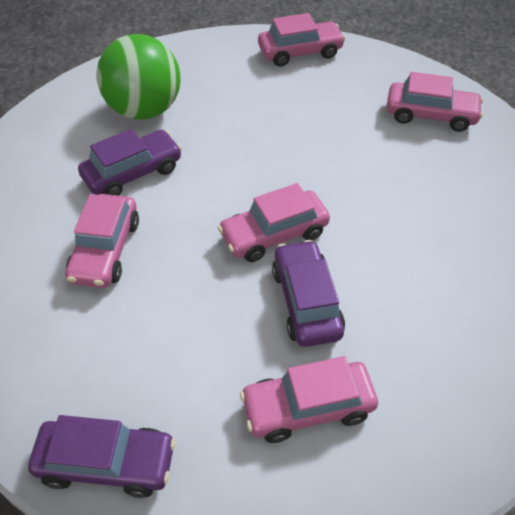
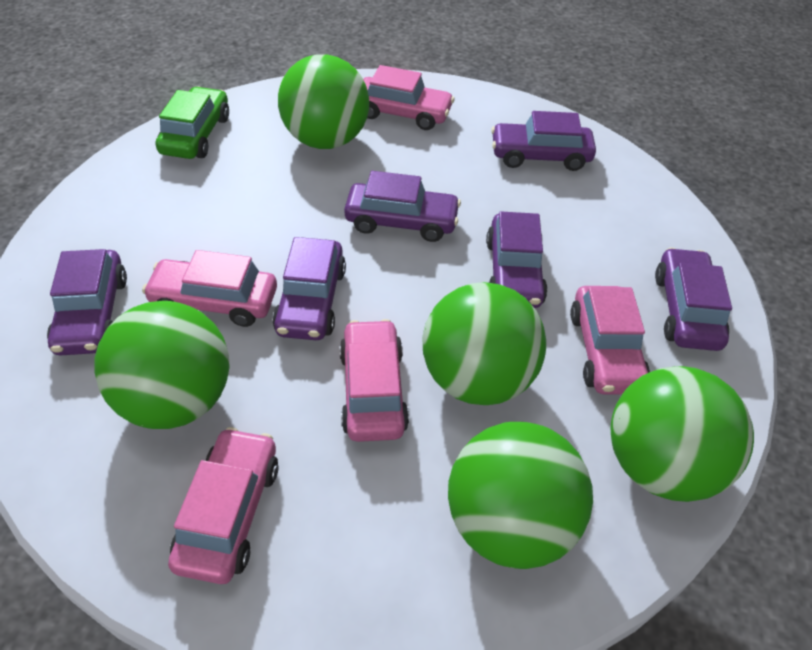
green ball: 1 -> 5
green car: 0 -> 1
purple car: 3 -> 6

